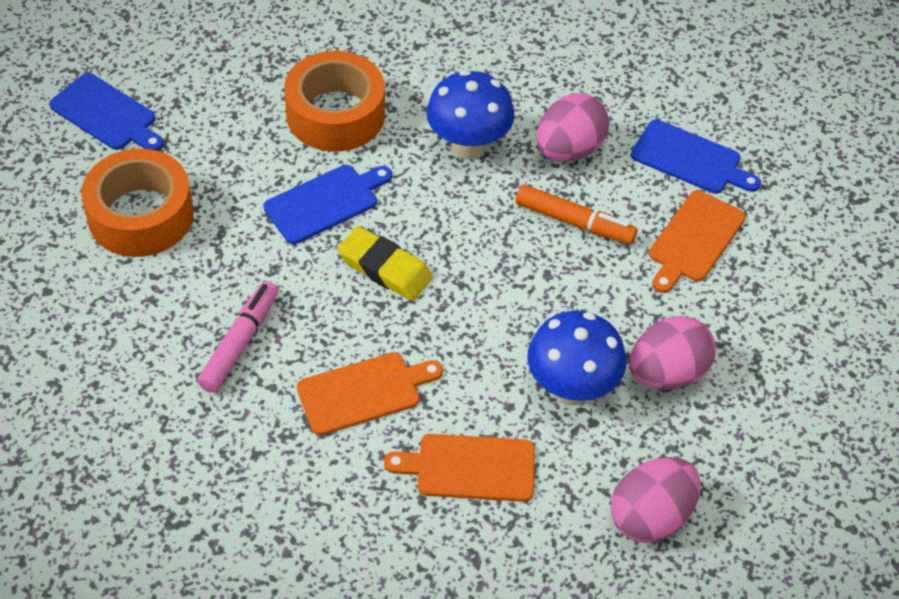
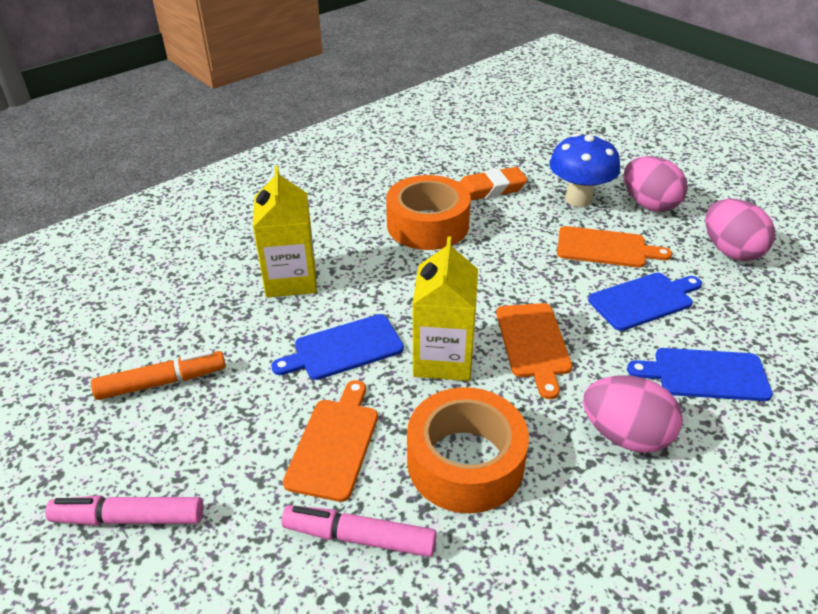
blue mushroom: 2 -> 1
orange eraser: 0 -> 1
pink marker: 1 -> 2
yellow carton: 0 -> 2
yellow eraser: 1 -> 0

